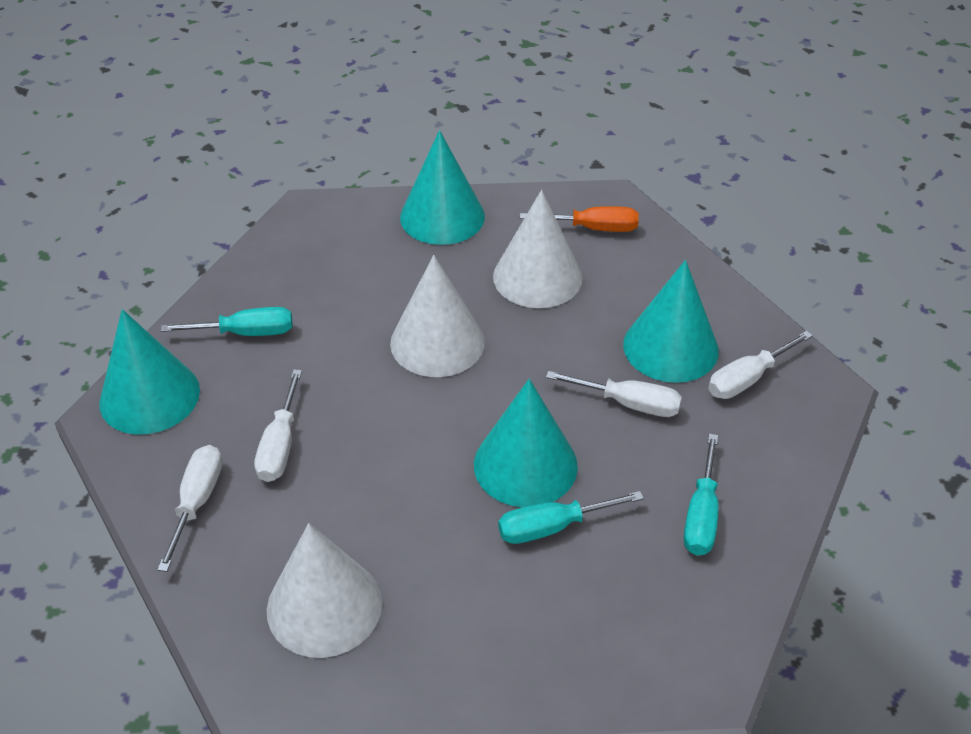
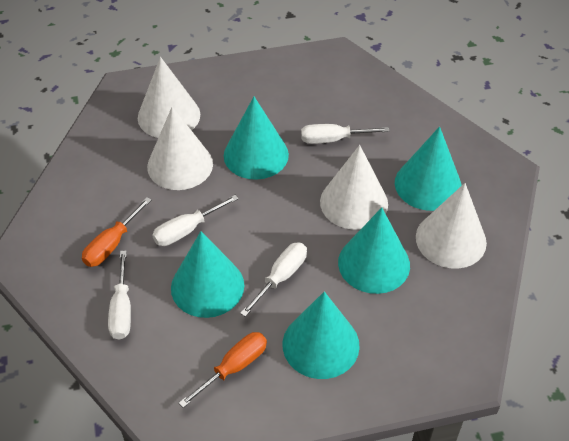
orange screwdriver: 1 -> 2
turquoise cone: 4 -> 5
turquoise screwdriver: 3 -> 0
white cone: 3 -> 4

